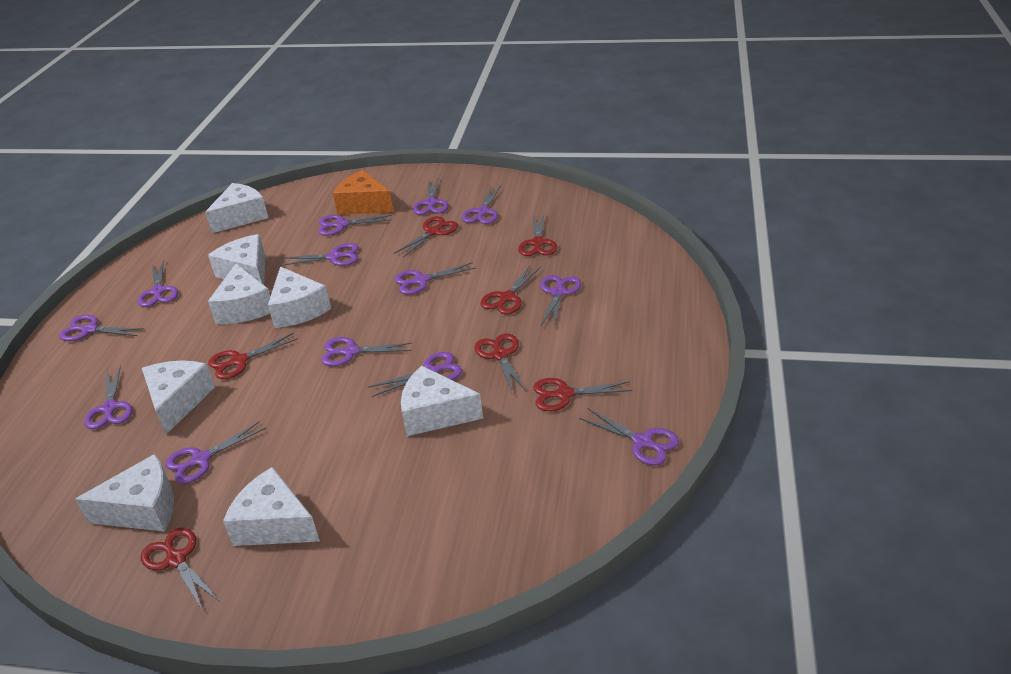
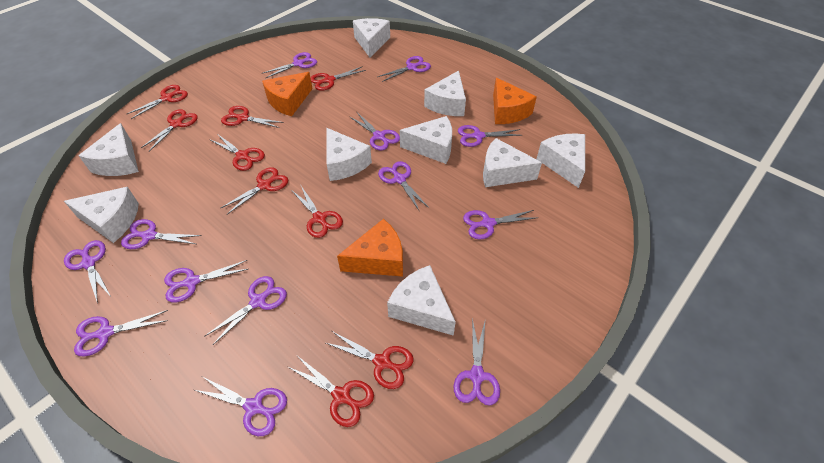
orange cheese: 1 -> 3
red scissors: 7 -> 9
white cheese: 8 -> 9

